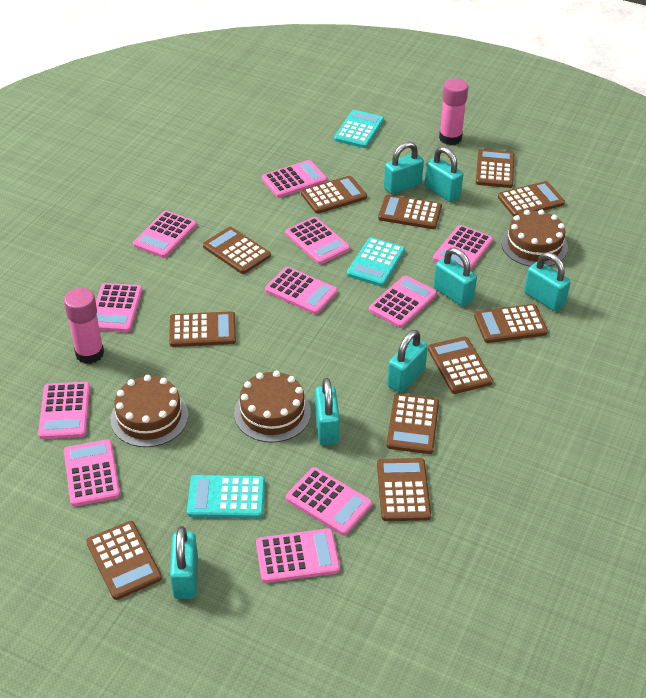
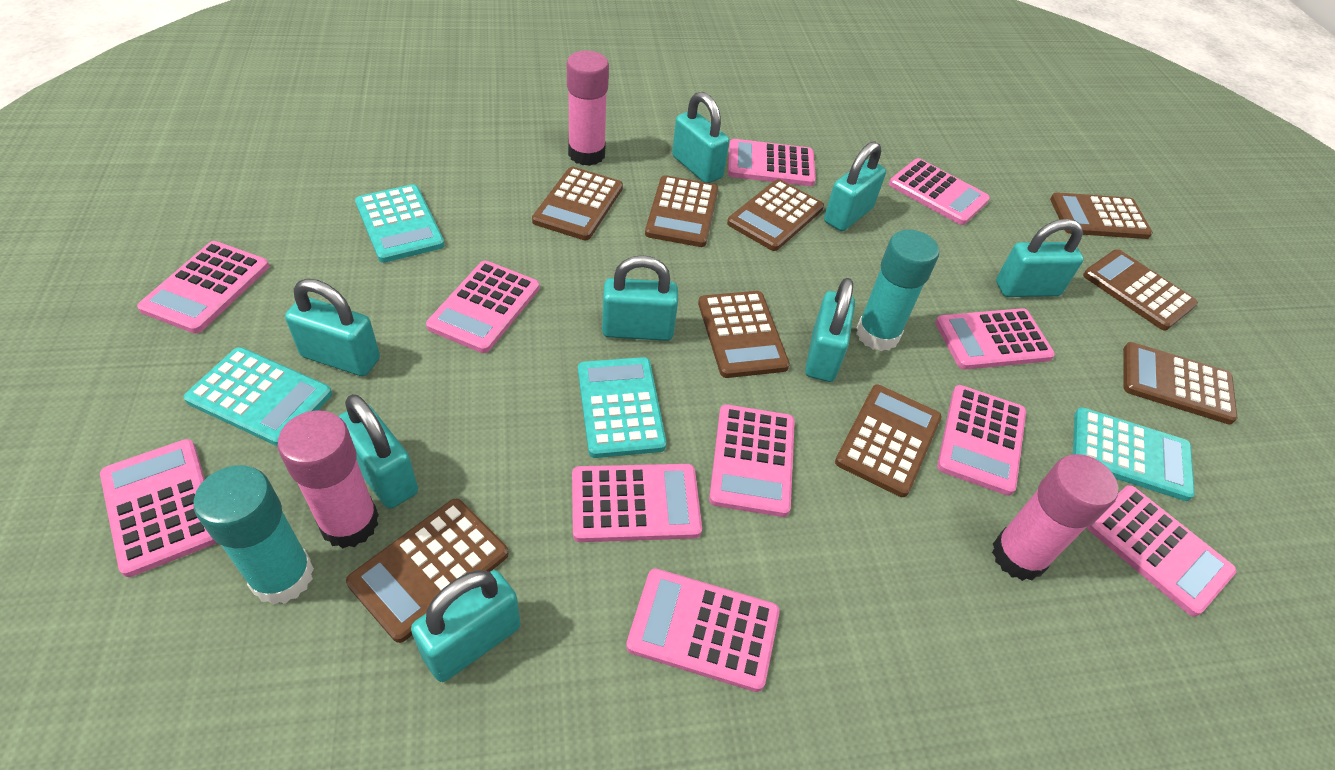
brown cake: 3 -> 0
brown calculator: 11 -> 9
pink glue stick: 2 -> 3
turquoise calculator: 3 -> 4
turquoise glue stick: 0 -> 2
turquoise padlock: 7 -> 8

